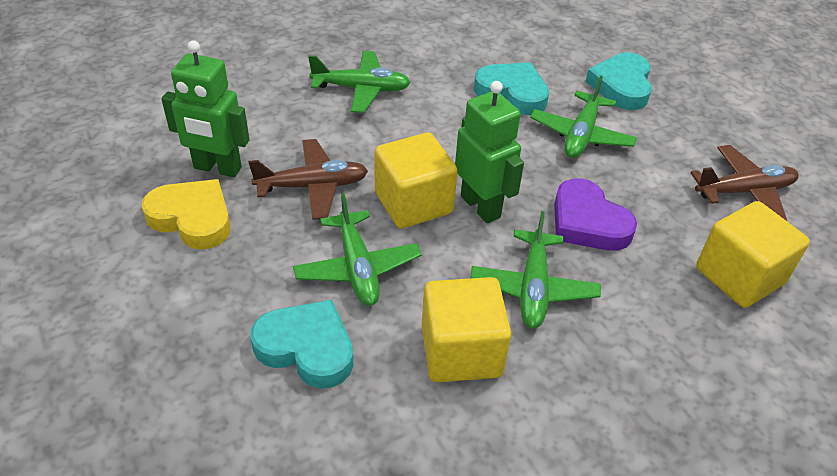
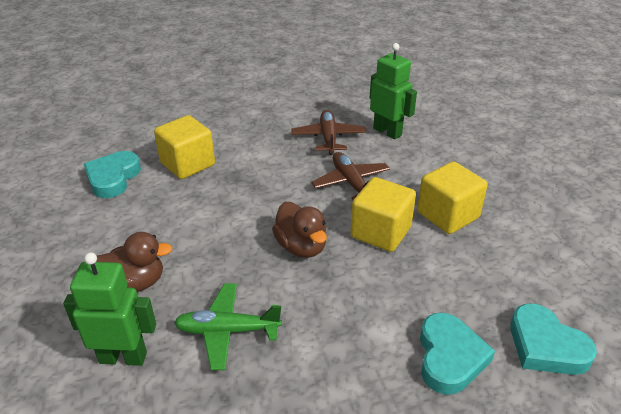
brown duck: 0 -> 2
green plane: 4 -> 1
purple heart: 1 -> 0
yellow heart: 1 -> 0

